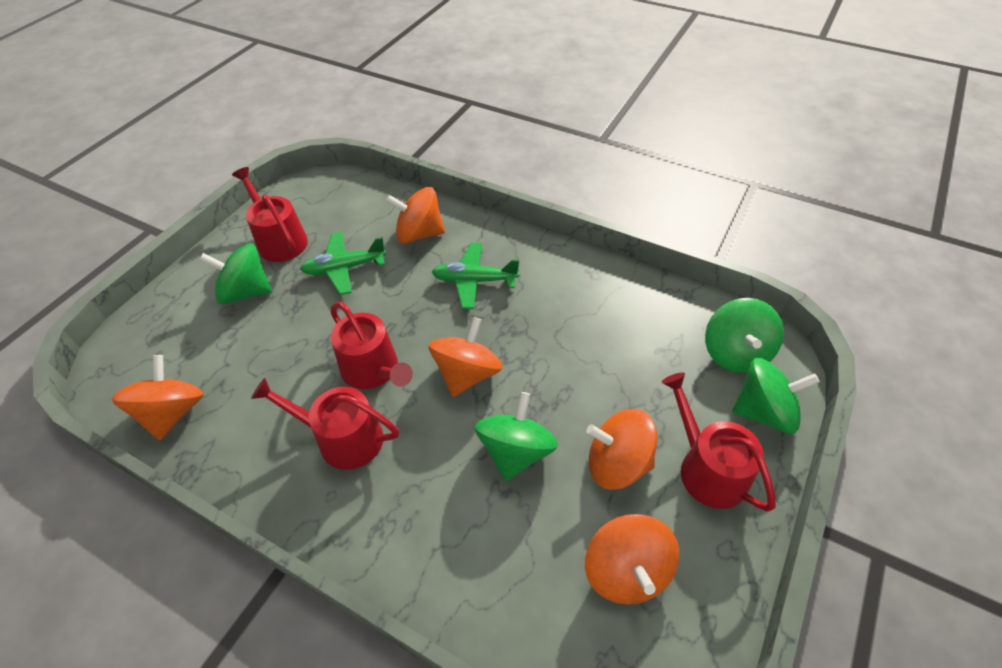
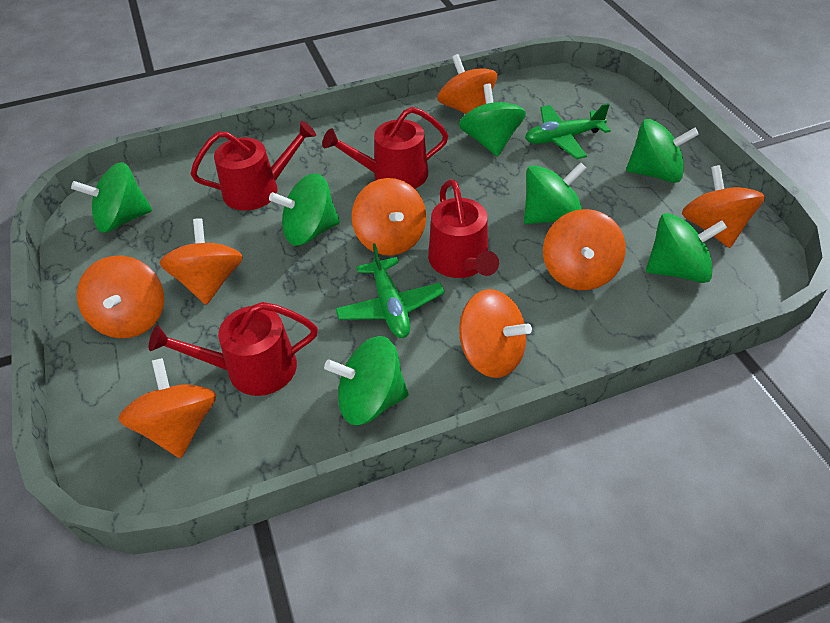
green spinning top: 4 -> 7
orange spinning top: 5 -> 8

